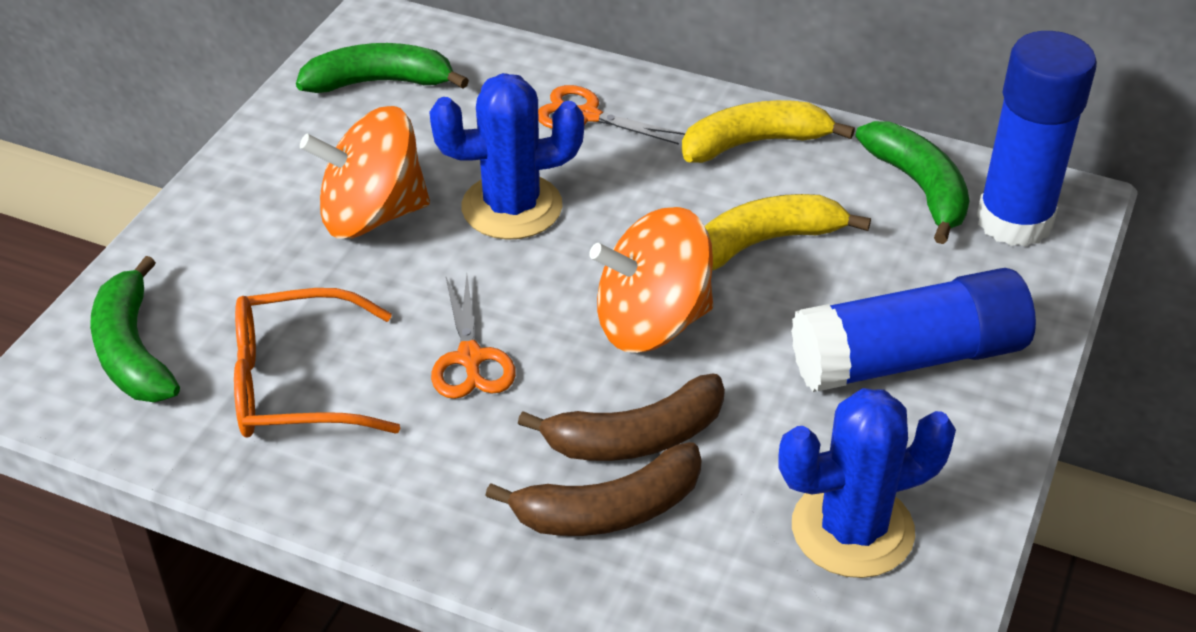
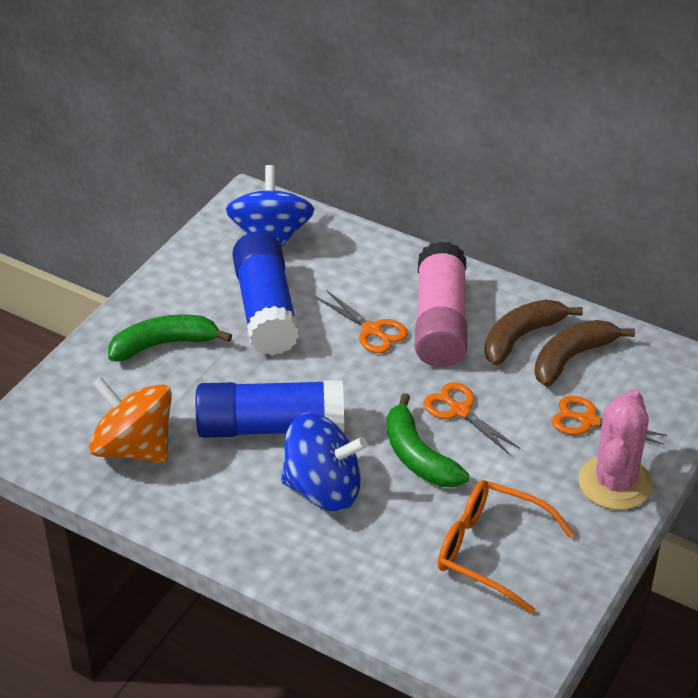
blue cactus: 2 -> 0
blue spinning top: 0 -> 2
green banana: 3 -> 2
orange scissors: 2 -> 3
orange spinning top: 2 -> 1
pink cactus: 0 -> 1
pink glue stick: 0 -> 1
yellow banana: 2 -> 0

